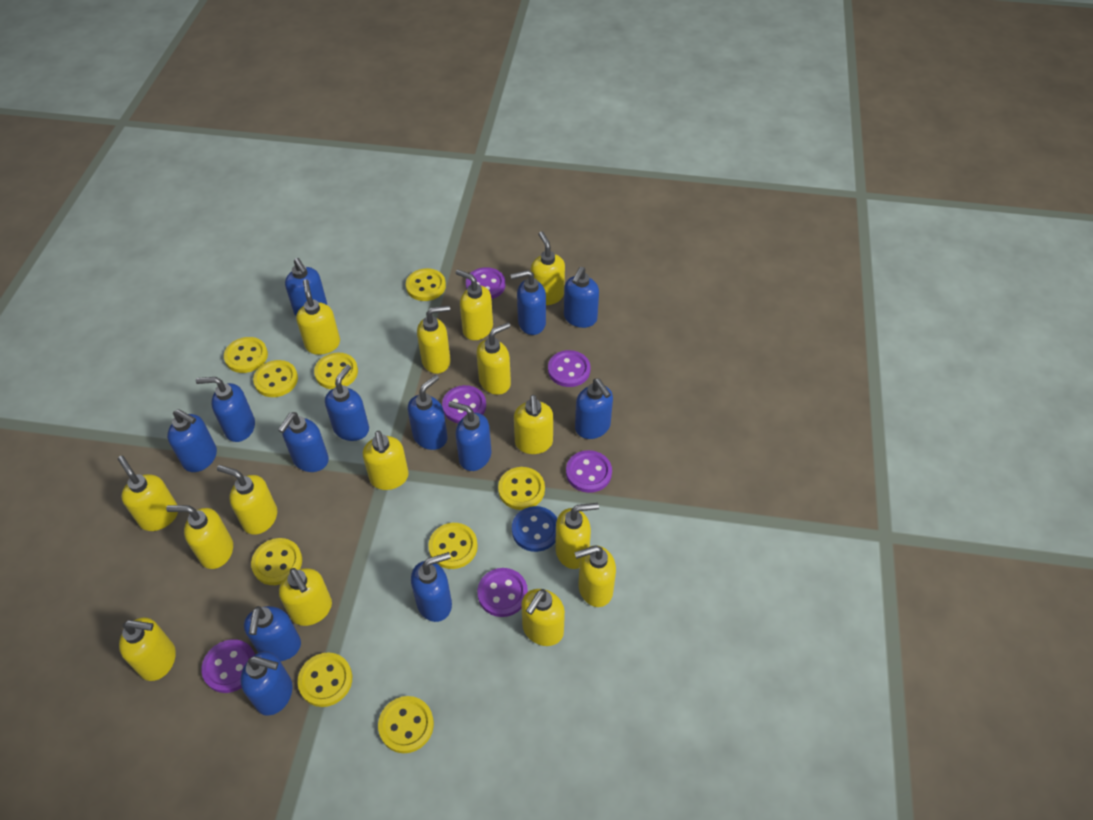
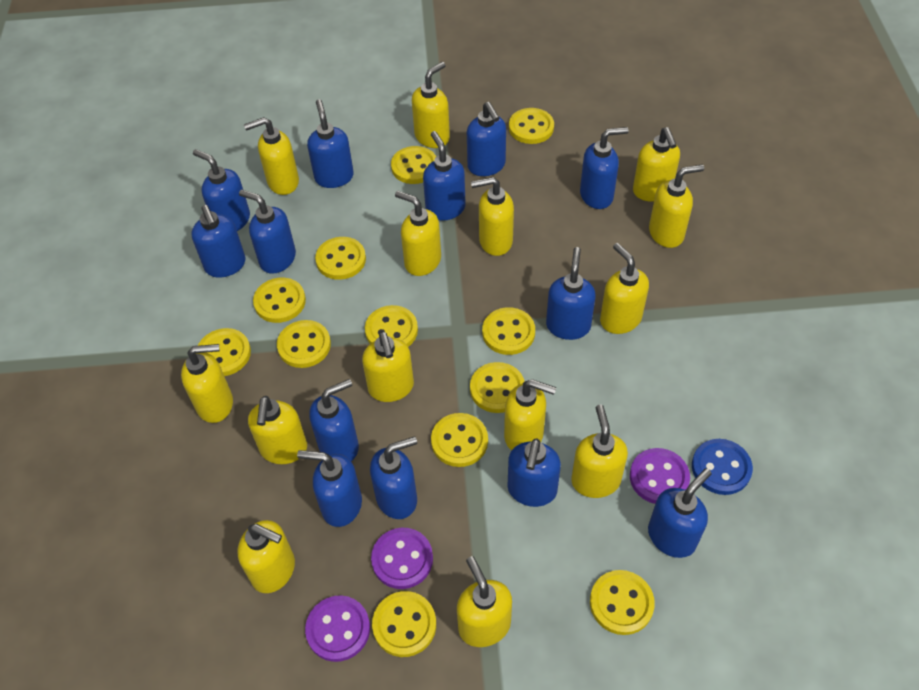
purple button: 6 -> 3
yellow button: 9 -> 12
yellow soap dispenser: 15 -> 14

